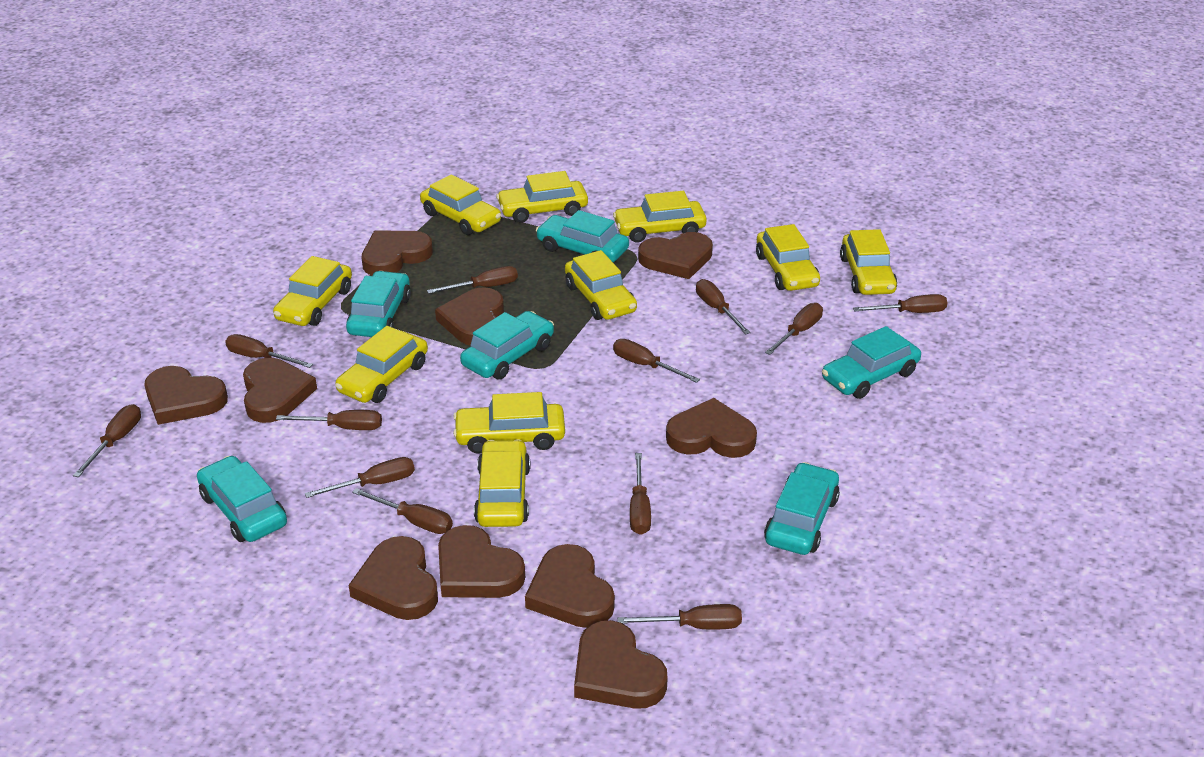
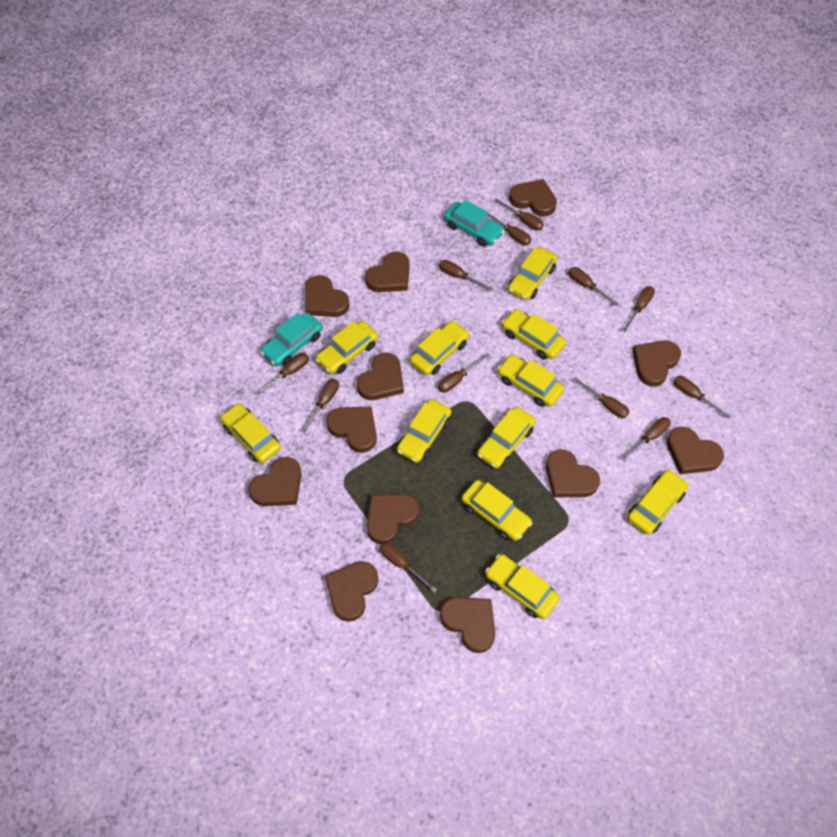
brown heart: 10 -> 12
turquoise car: 6 -> 2
yellow car: 10 -> 11

